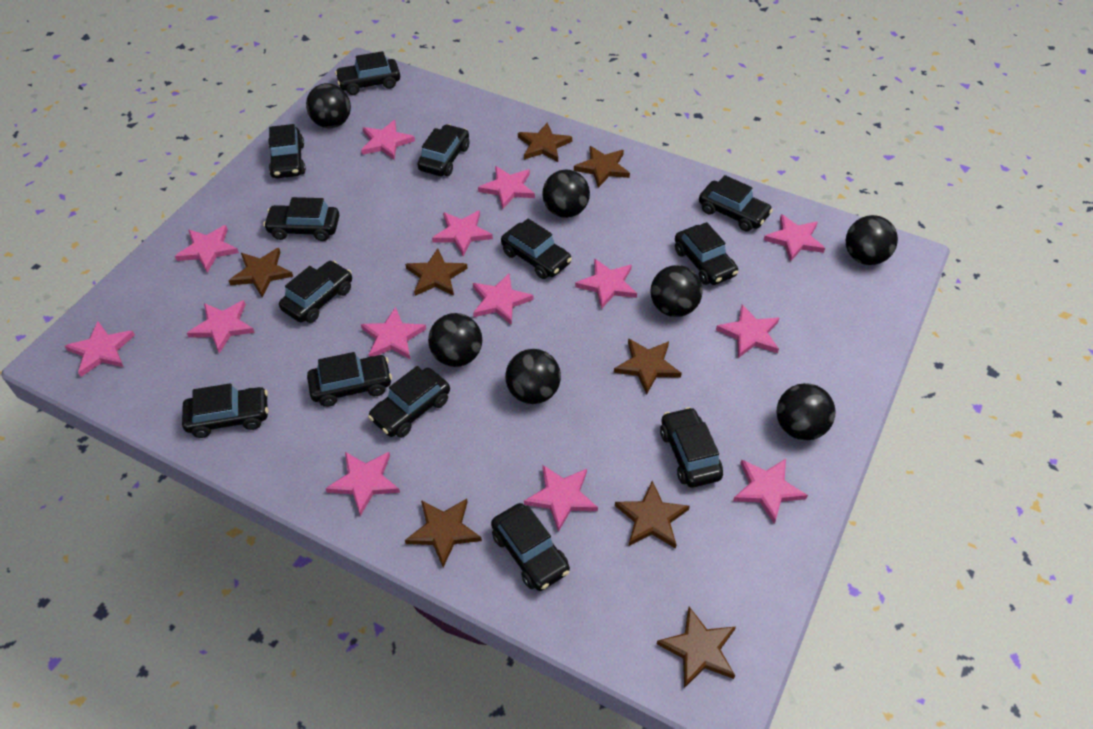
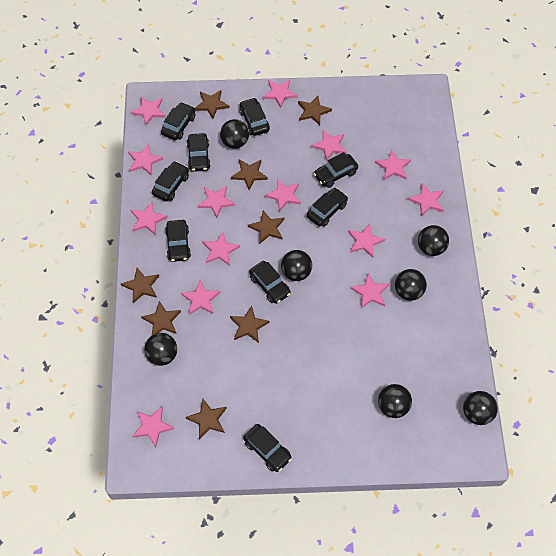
black car: 13 -> 9

